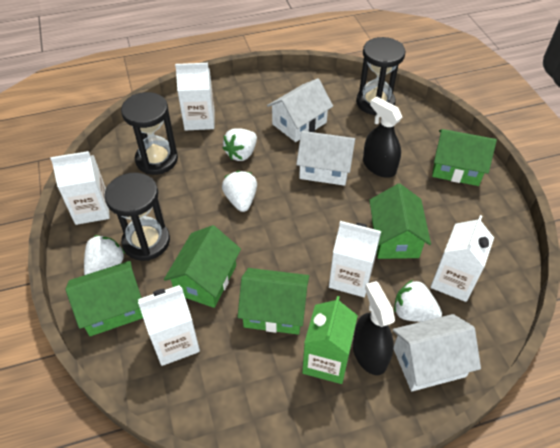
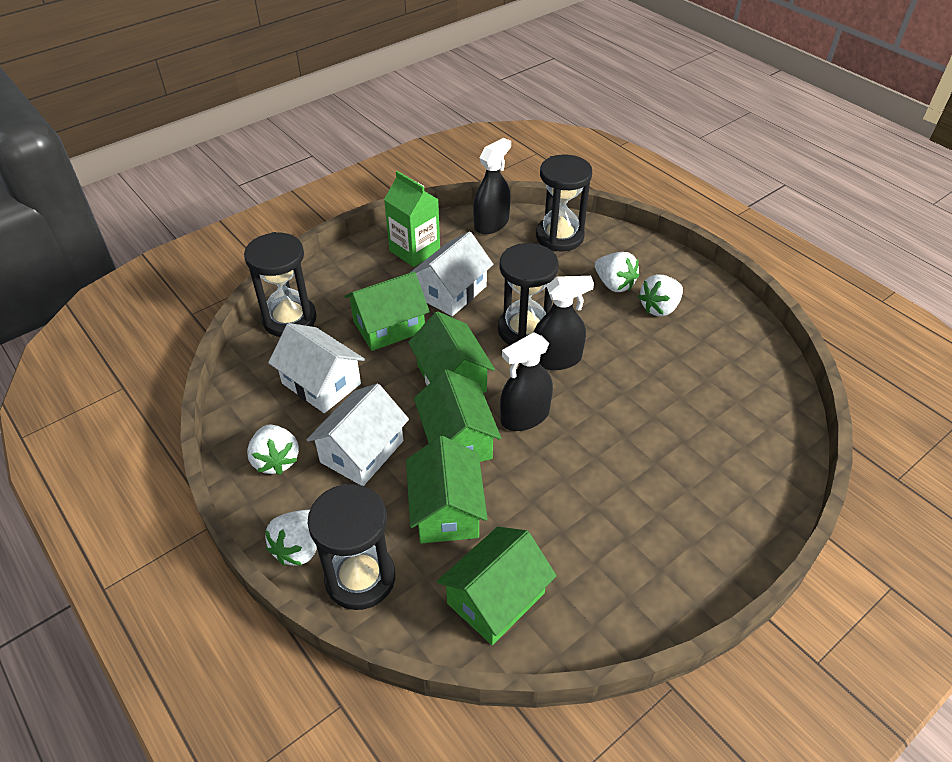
black hourglass: 3 -> 4
black spray bottle: 2 -> 3
white carton: 5 -> 0

